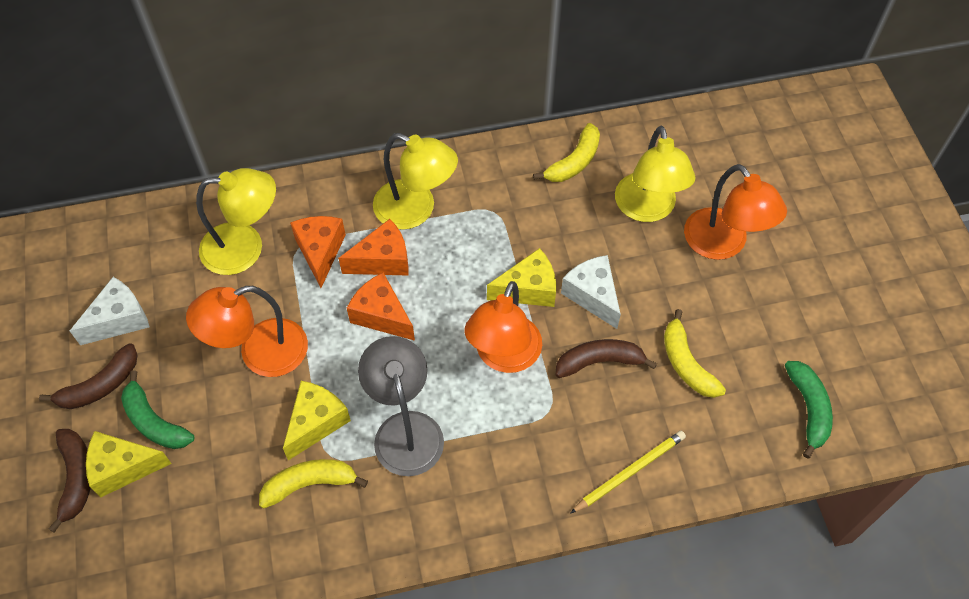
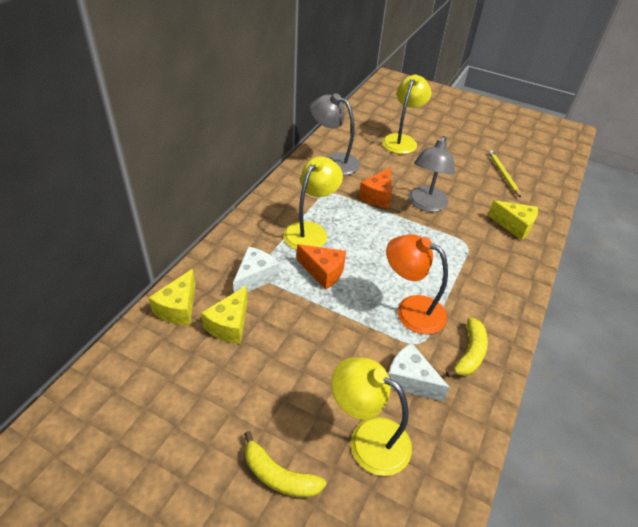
brown banana: 3 -> 0
green banana: 2 -> 0
grey lamp: 1 -> 2
orange cheese: 3 -> 2
orange lamp: 3 -> 1
yellow banana: 3 -> 2

